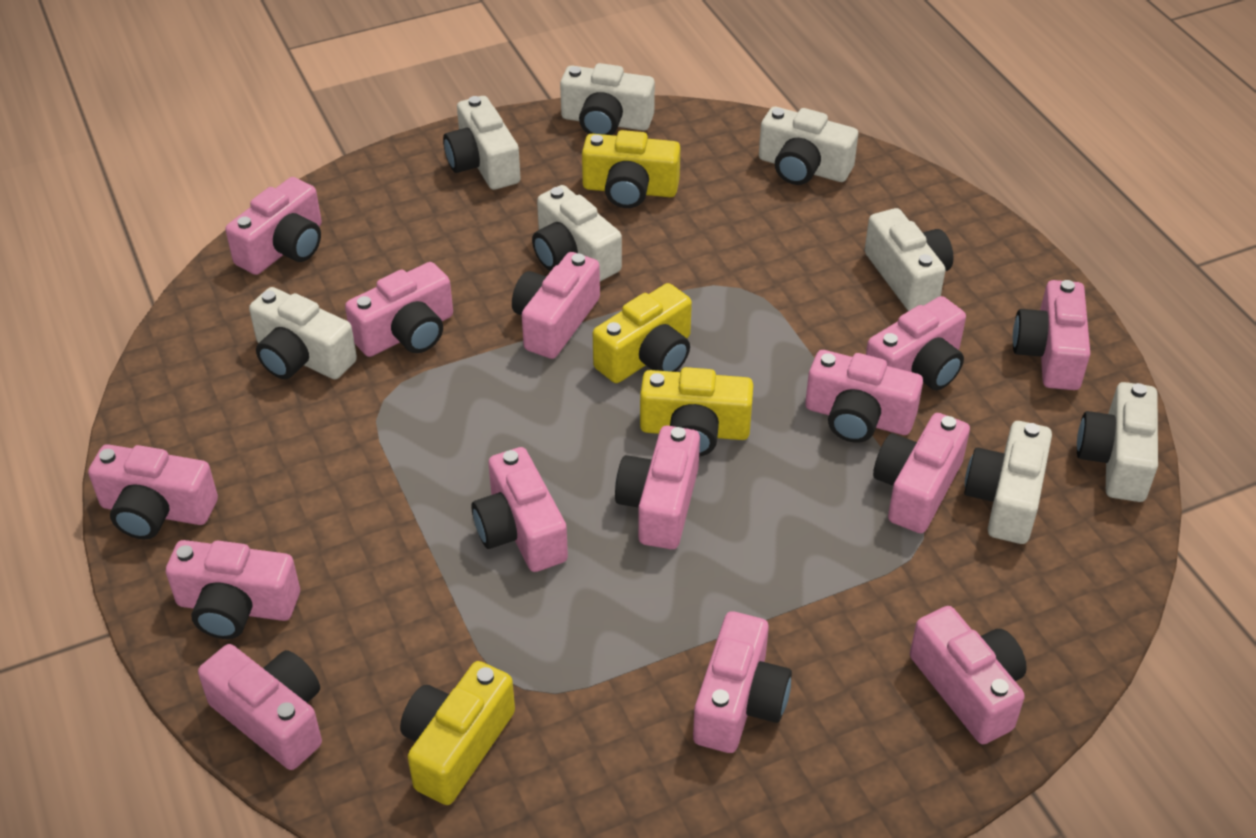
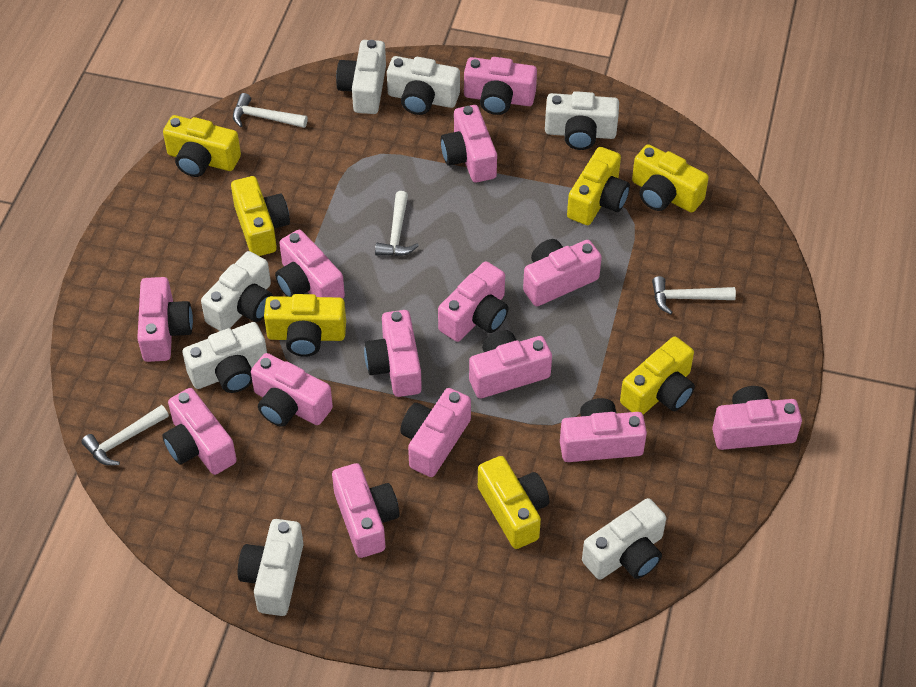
white camera: 8 -> 7
white hammer: 0 -> 4
yellow camera: 4 -> 7

